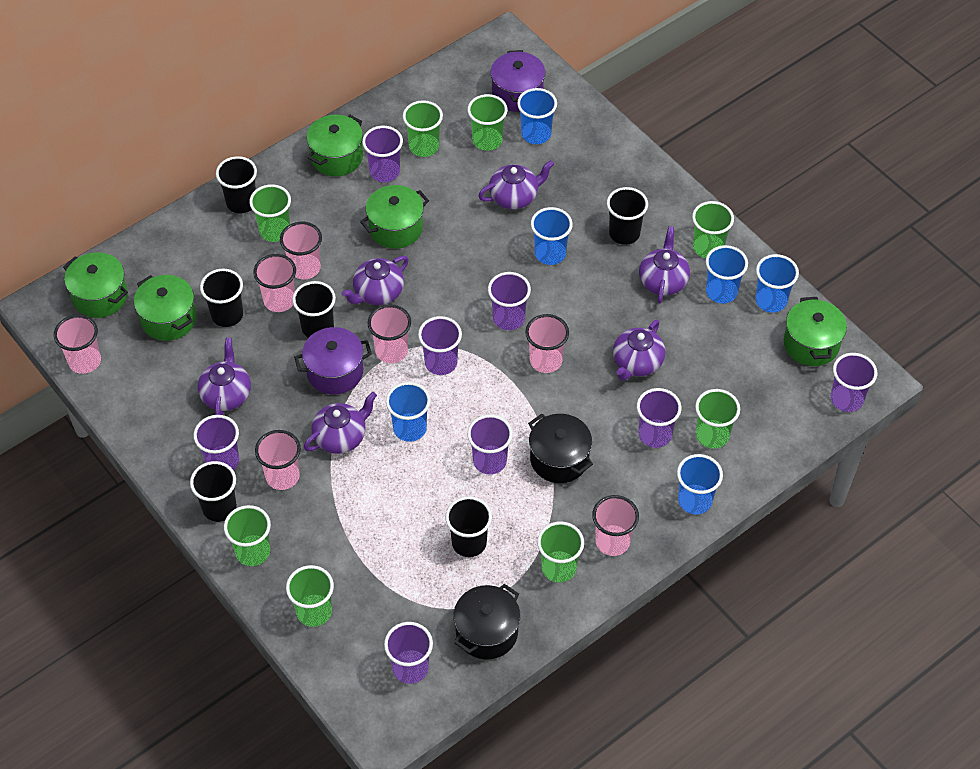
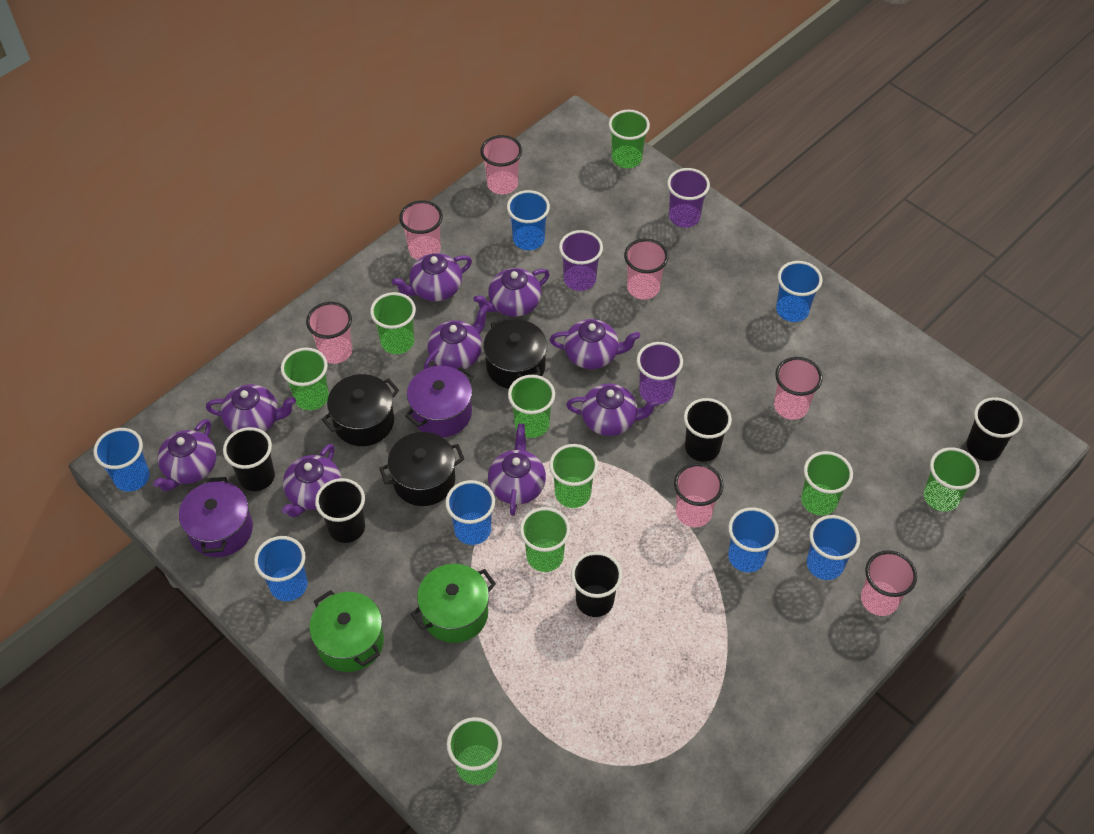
black cup: 6 -> 5
black pot: 2 -> 3
blue cup: 6 -> 7
green cup: 8 -> 9
green pot: 5 -> 2
purple cup: 8 -> 3
purple teapot: 6 -> 9

